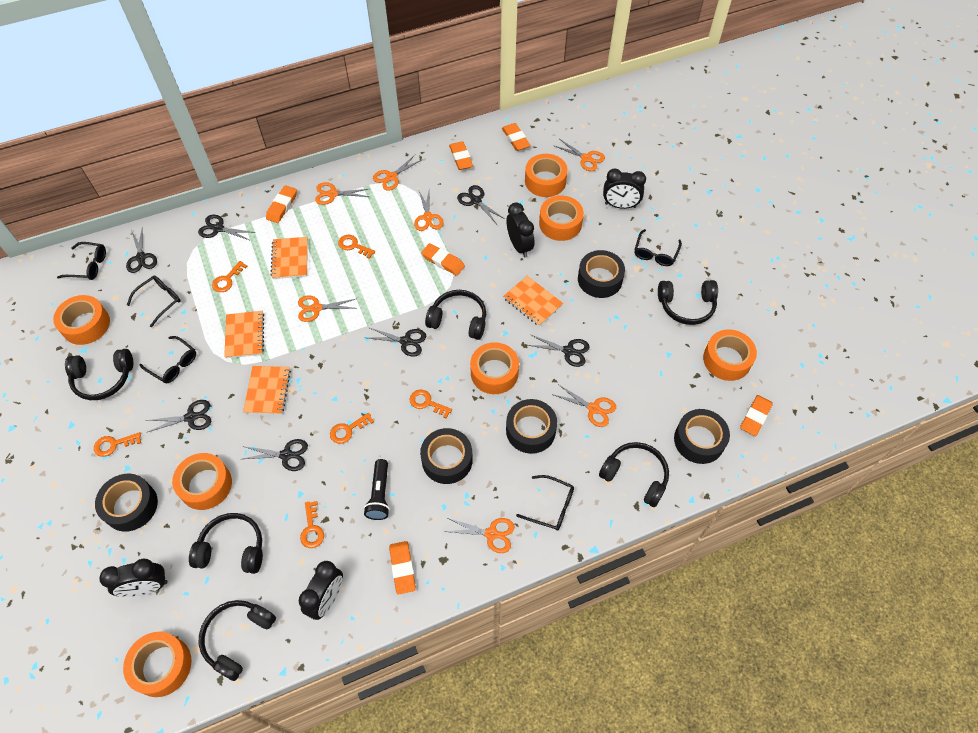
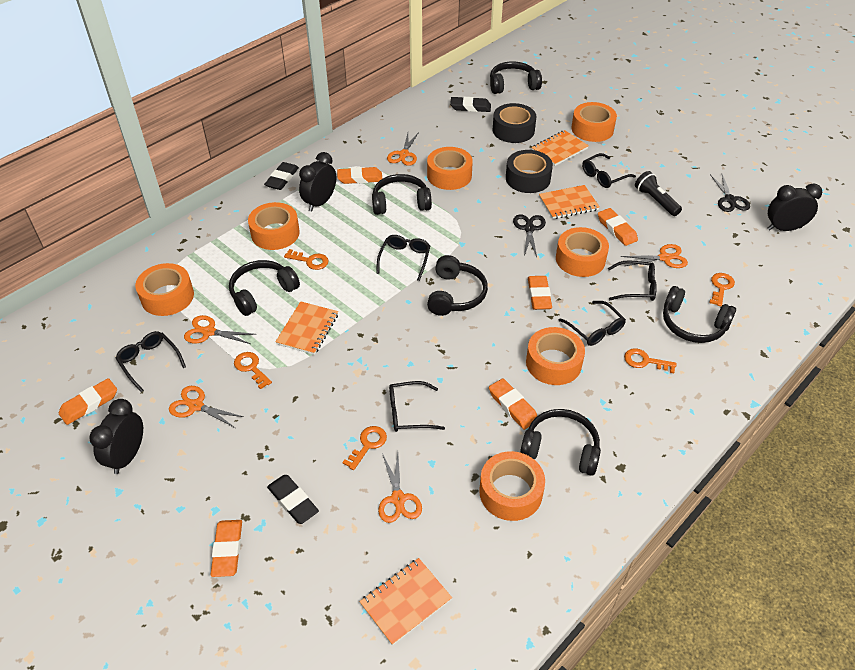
black clock: 4 -> 3
black eraser: 0 -> 3
black glasses: 5 -> 6
black scissors: 7 -> 2
black tape: 5 -> 2
orange key: 6 -> 5
orange scissors: 7 -> 5

